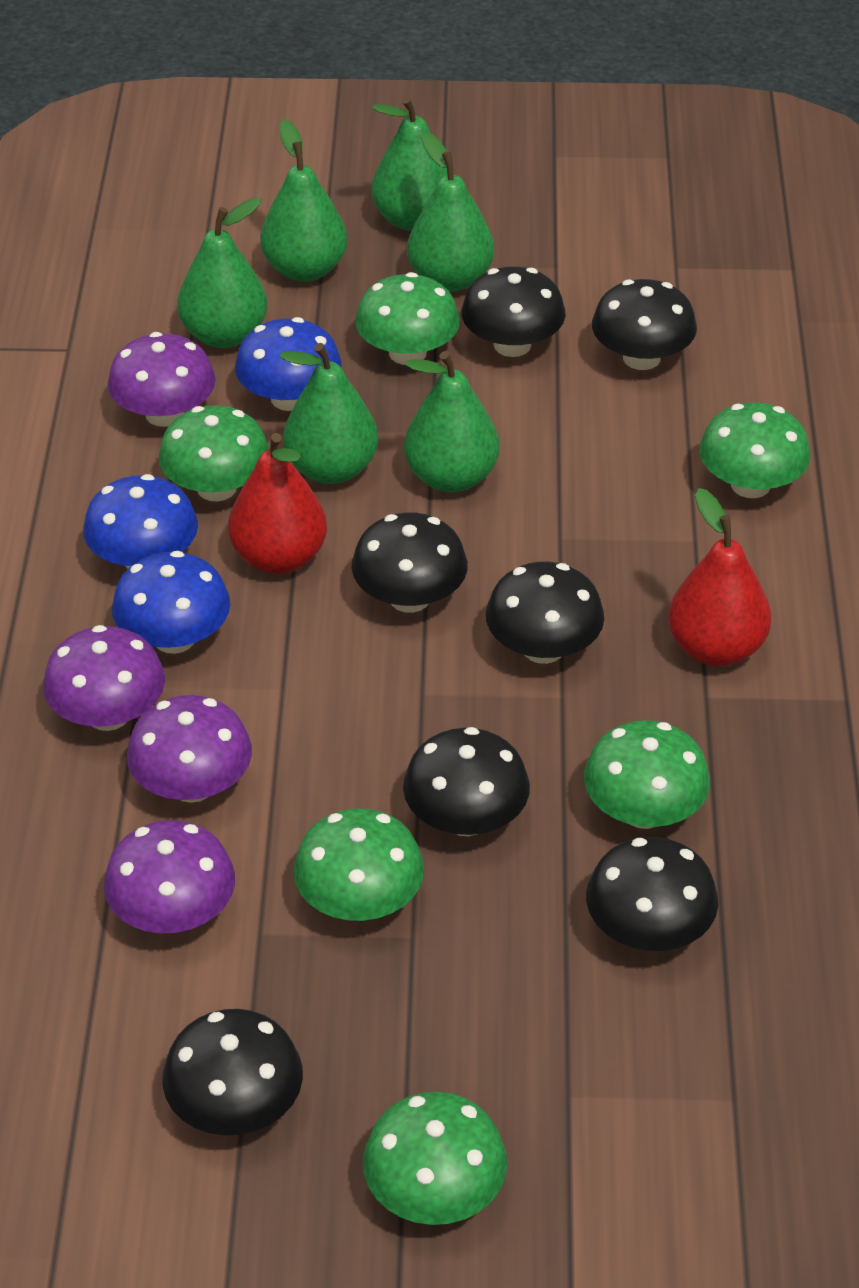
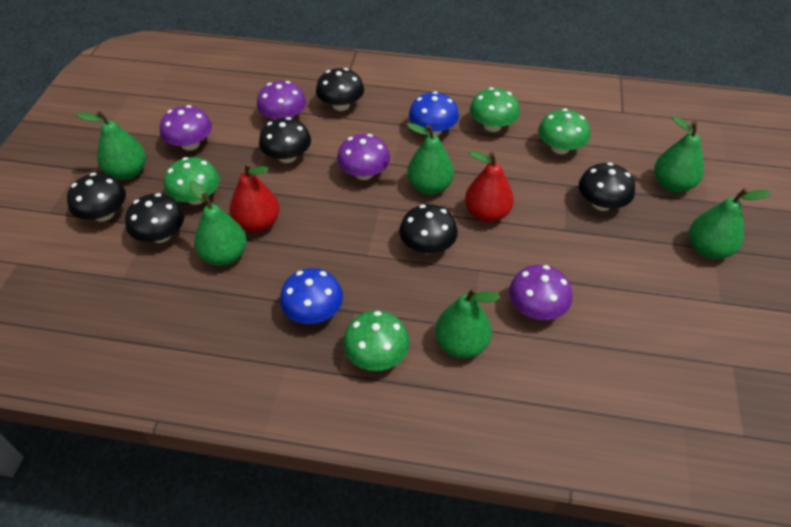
black mushroom: 7 -> 6
blue mushroom: 3 -> 2
green mushroom: 6 -> 4

